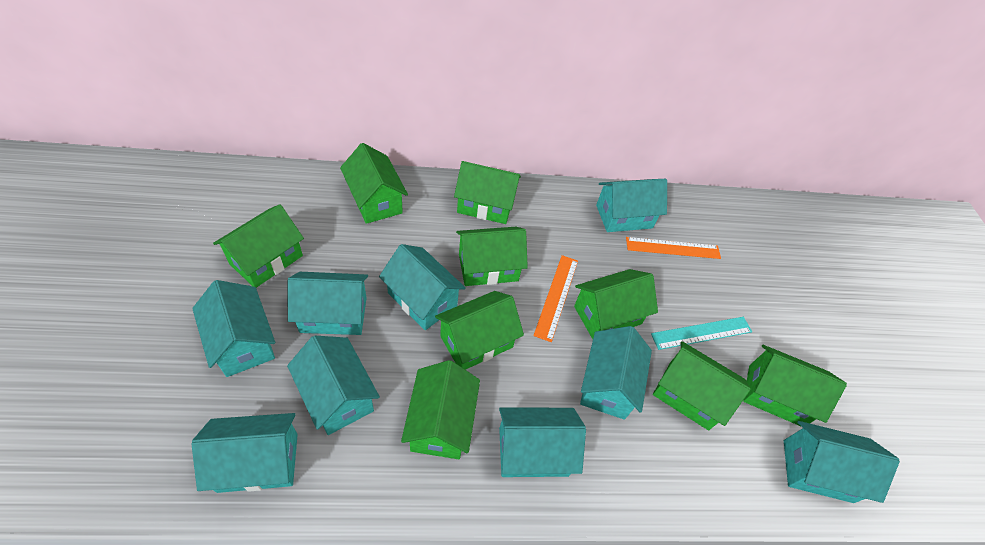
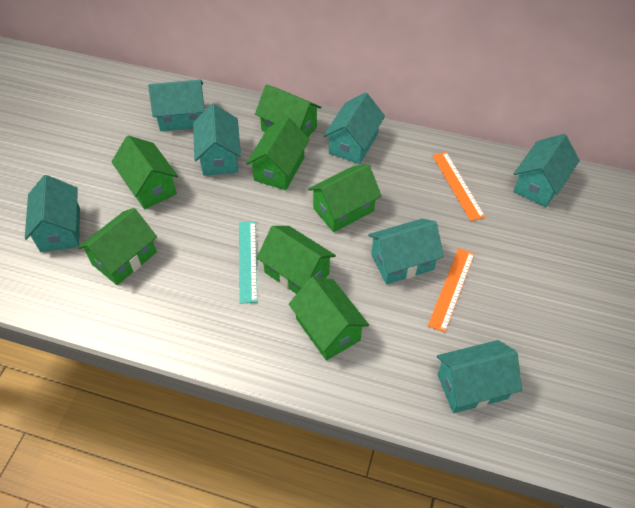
green house: 9 -> 7
turquoise house: 9 -> 7

